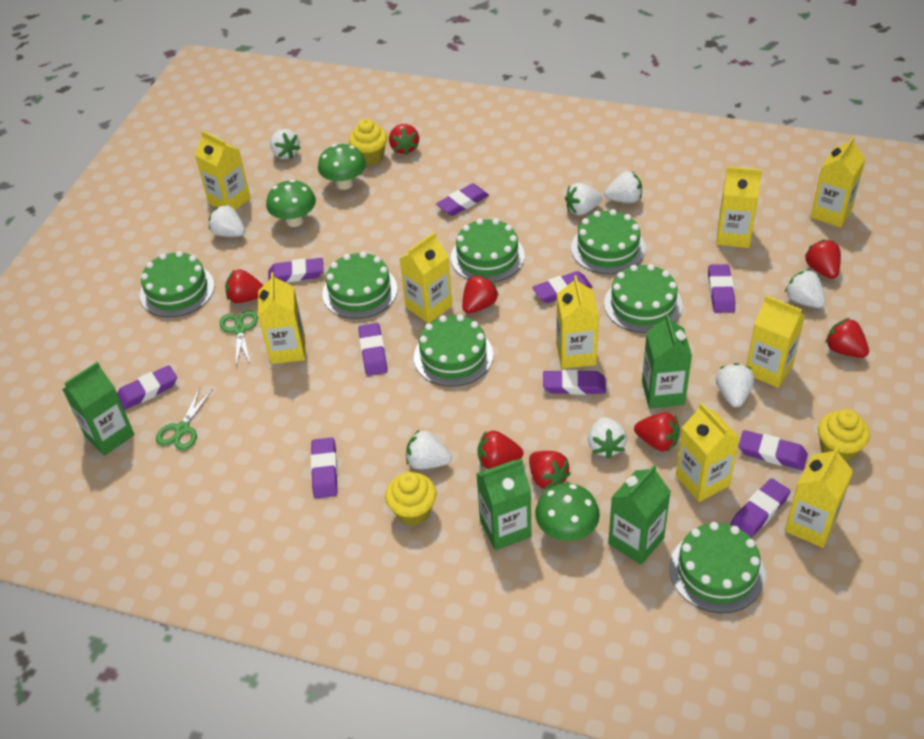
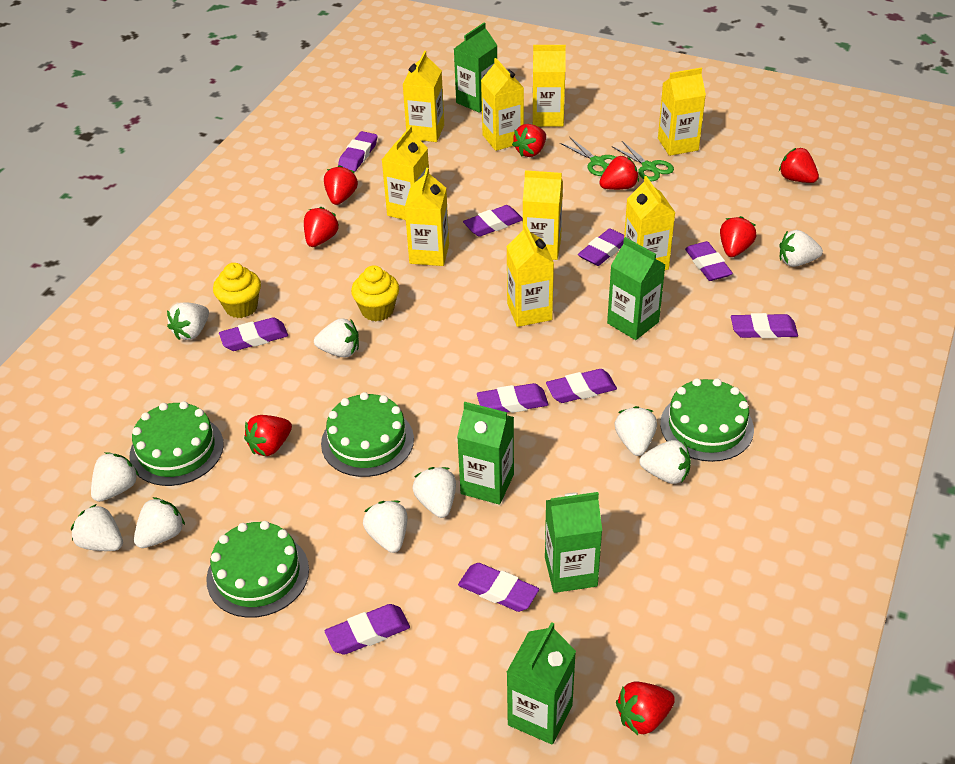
green cake: 7 -> 4
green carton: 4 -> 5
green mushroom: 3 -> 0
white strawberry: 8 -> 10
yellow cupcake: 3 -> 2

